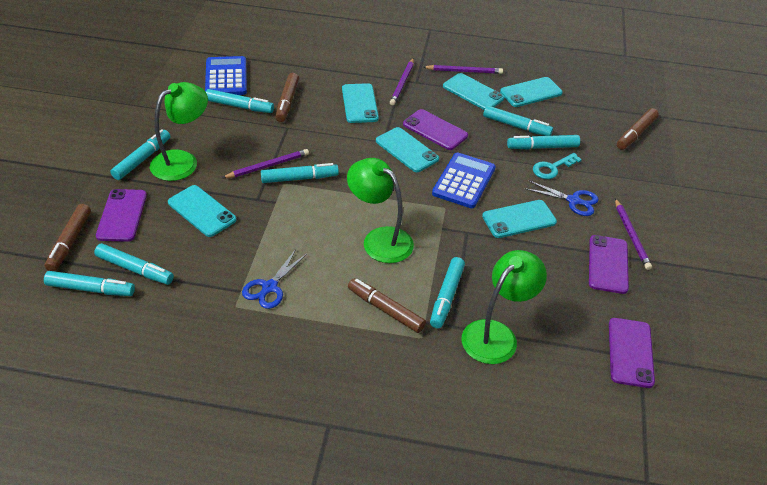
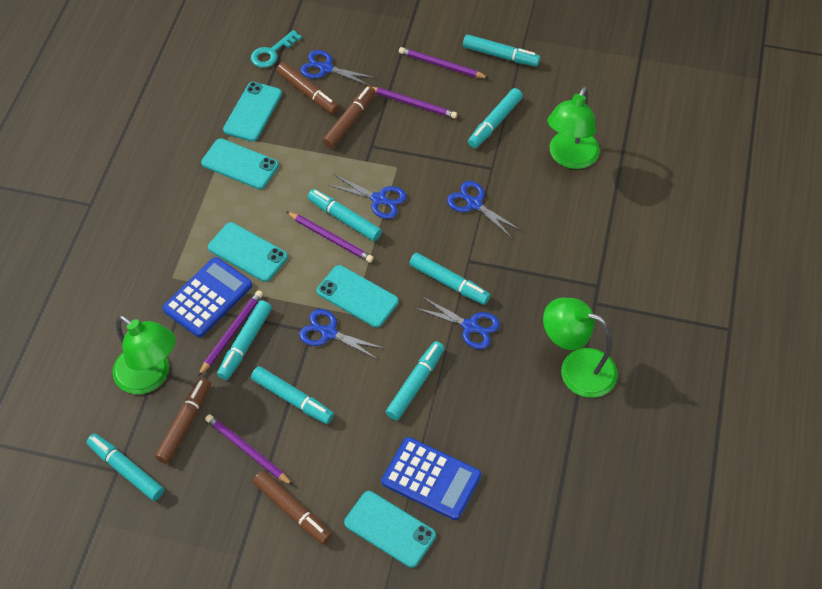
blue scissors: 2 -> 5
purple pencil: 4 -> 5
purple phone: 4 -> 0
turquoise phone: 6 -> 5

